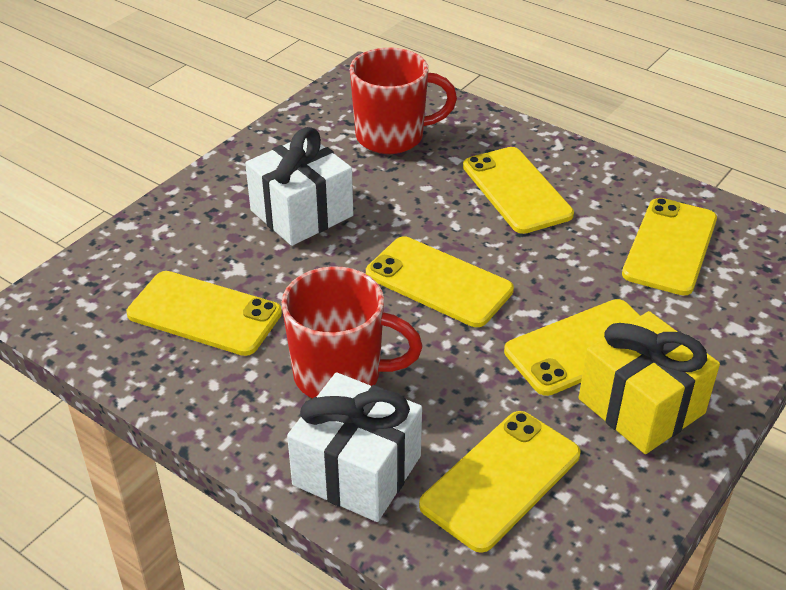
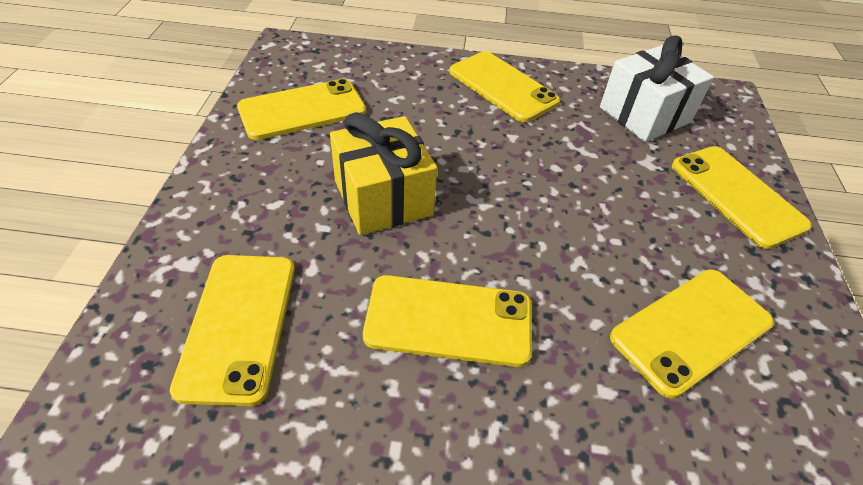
red mug: 2 -> 0
white gift: 2 -> 1

